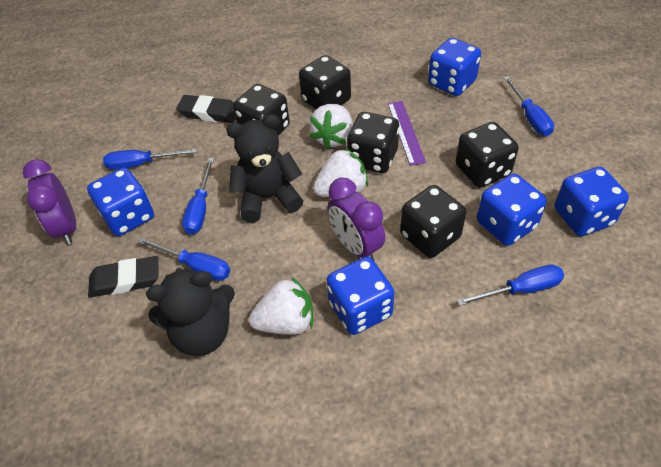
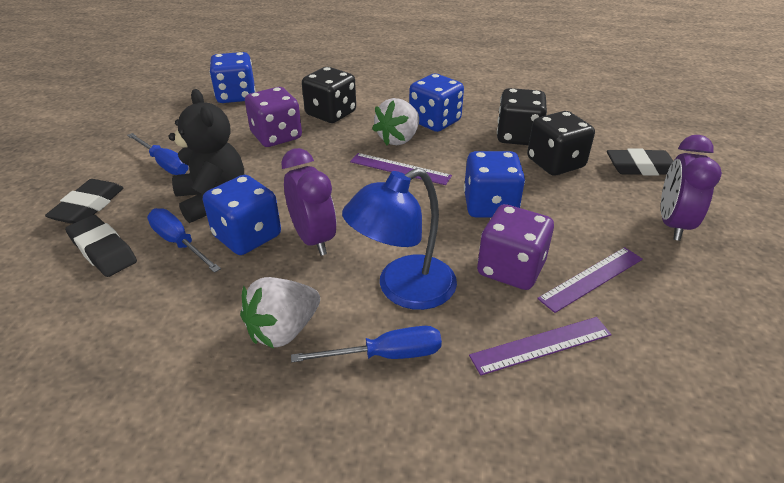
black dice: 5 -> 3
black eraser: 2 -> 3
black teddy bear: 2 -> 1
blue dice: 5 -> 4
blue lamp: 0 -> 1
blue screwdriver: 5 -> 3
purple dice: 0 -> 2
purple ruler: 1 -> 3
white strawberry: 3 -> 2

